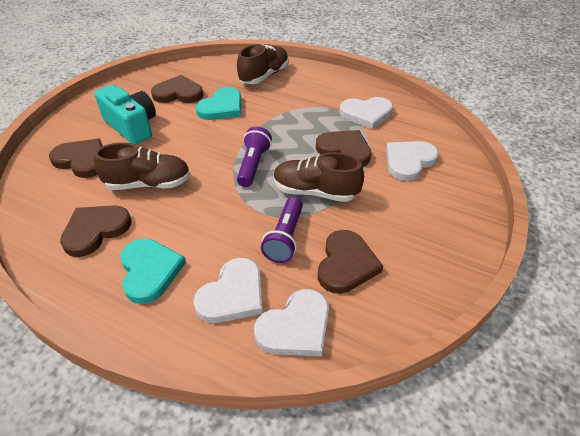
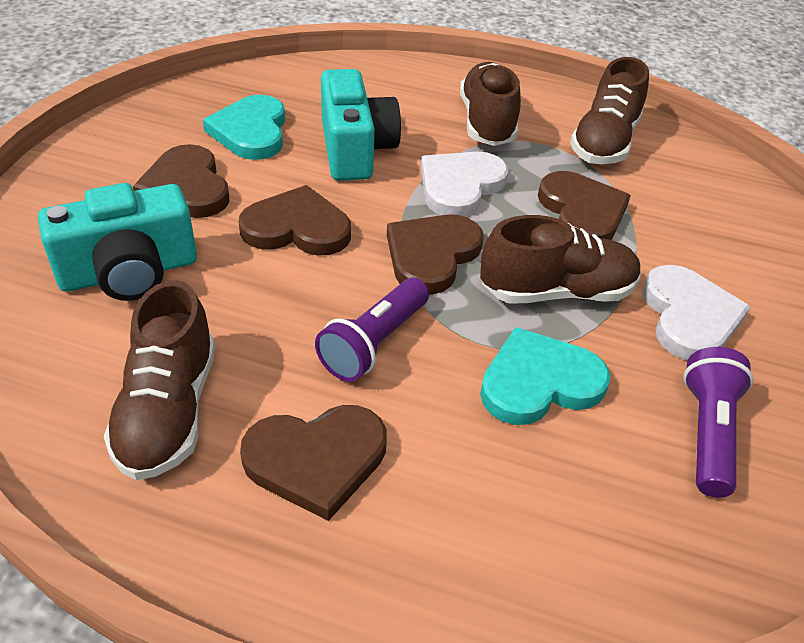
brown shoe: 3 -> 4
turquoise camera: 1 -> 2
white heart: 4 -> 2

